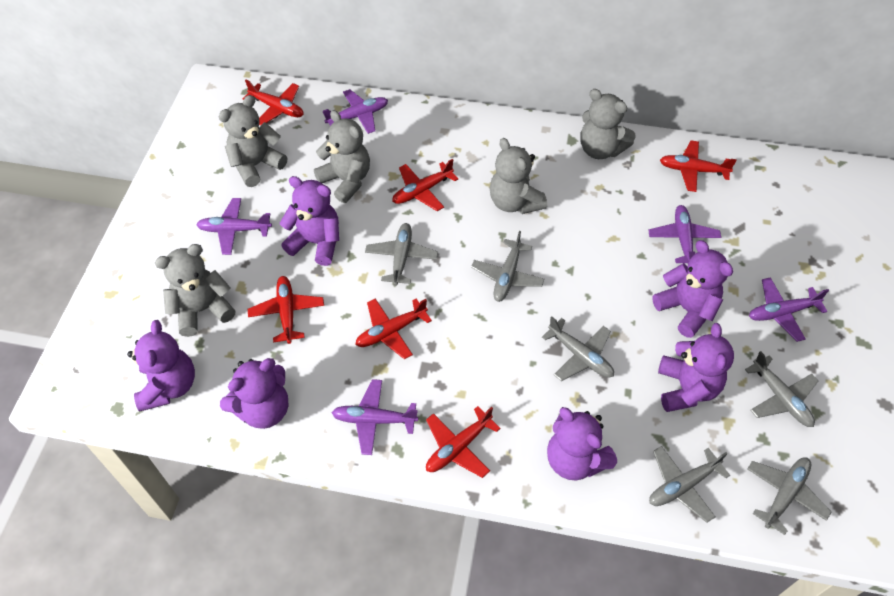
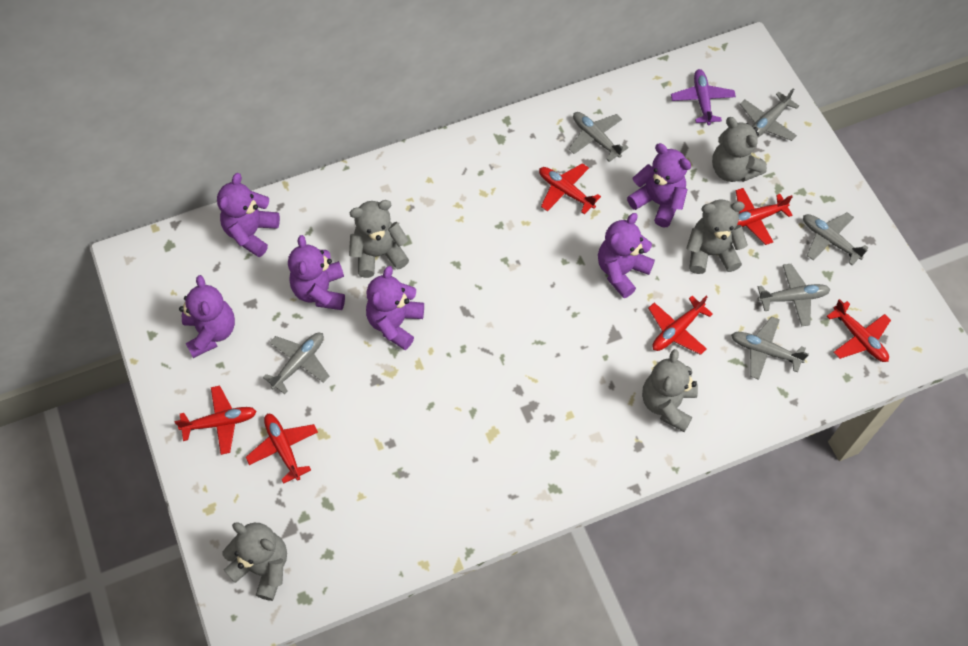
purple plane: 5 -> 1

